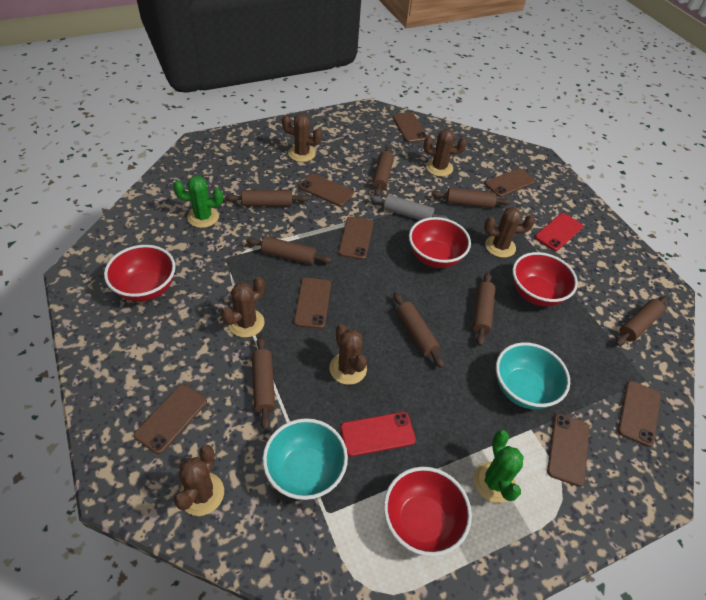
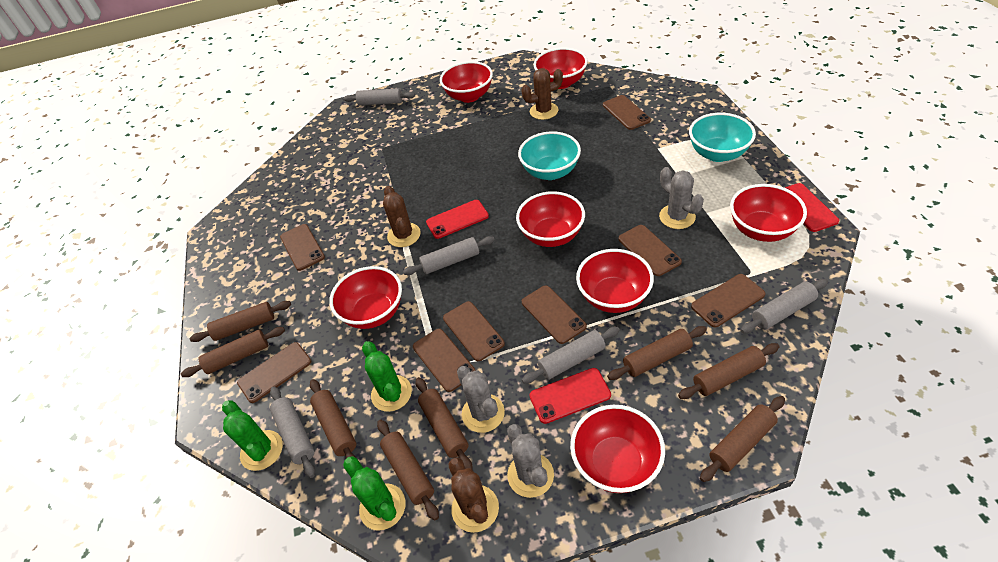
brown cactus: 6 -> 3
green cactus: 2 -> 3
grey cactus: 0 -> 3
grey rolling pin: 1 -> 5
red bowl: 4 -> 7
red phone: 2 -> 3

